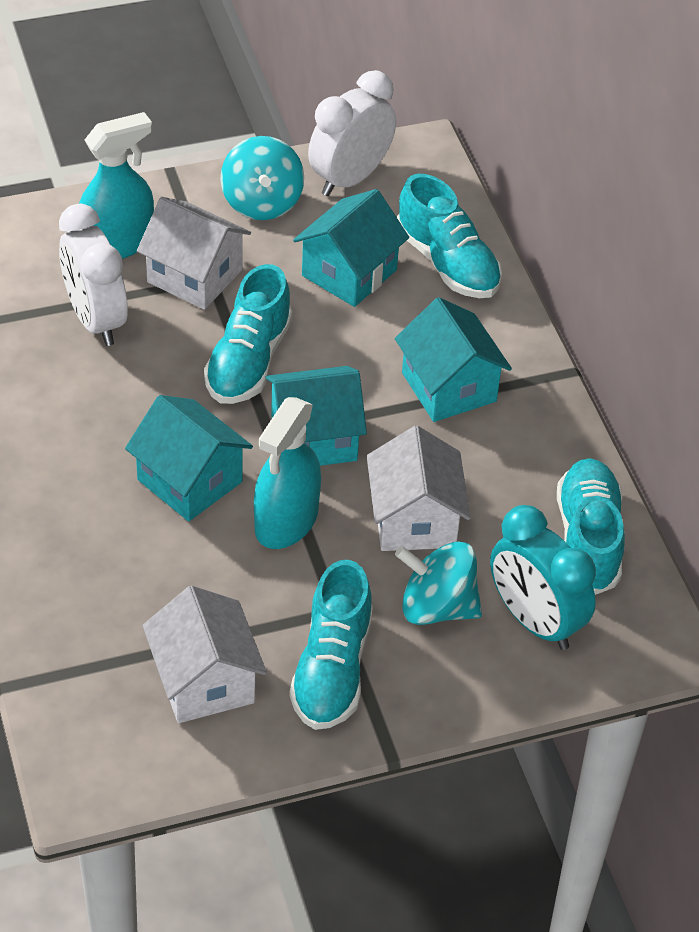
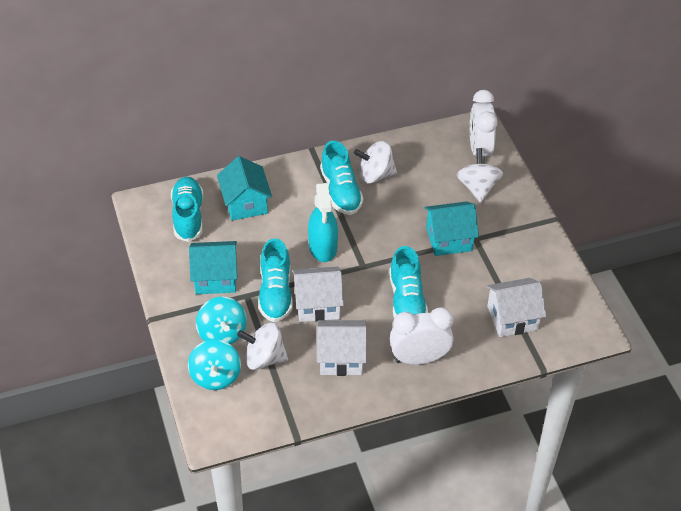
turquoise clock: 1 -> 0
turquoise house: 4 -> 3
turquoise spray bottle: 2 -> 1
white spinning top: 0 -> 3

